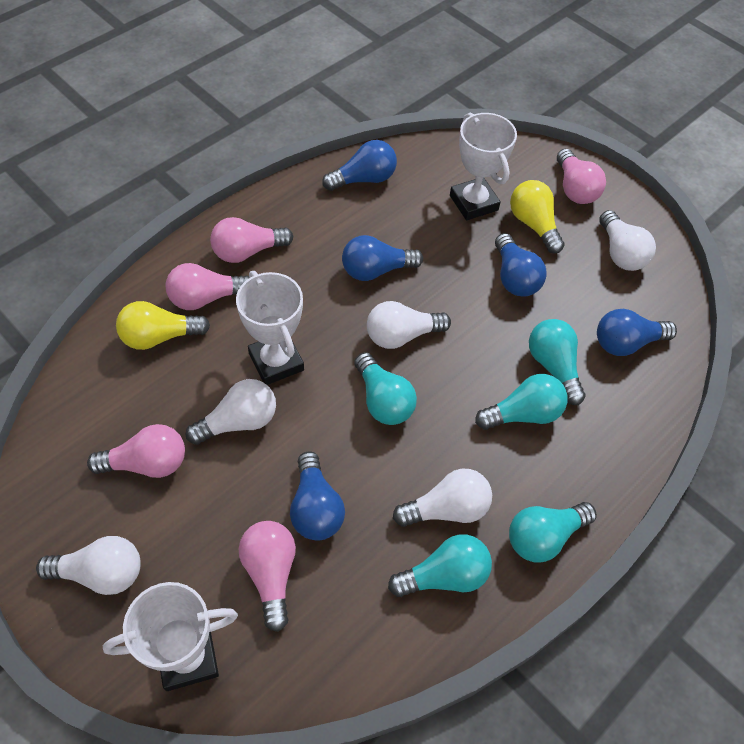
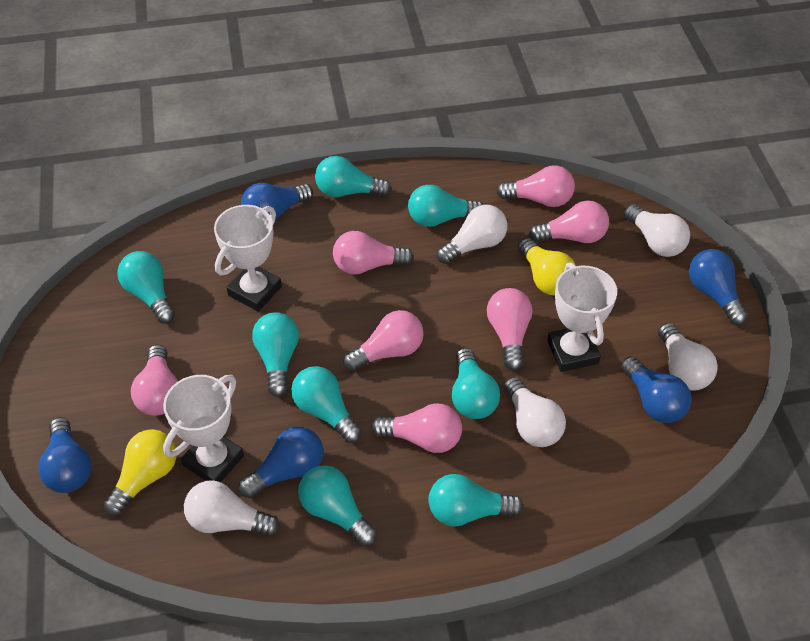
pink light bulb: 5 -> 7
turquoise light bulb: 5 -> 8

